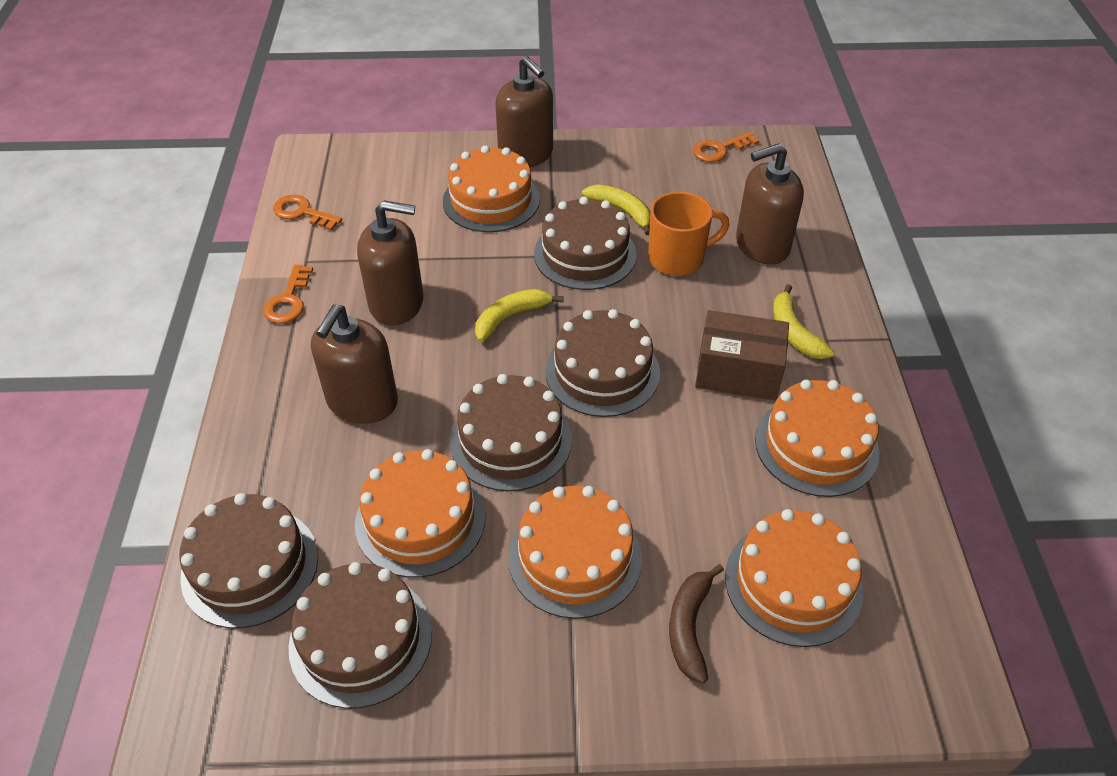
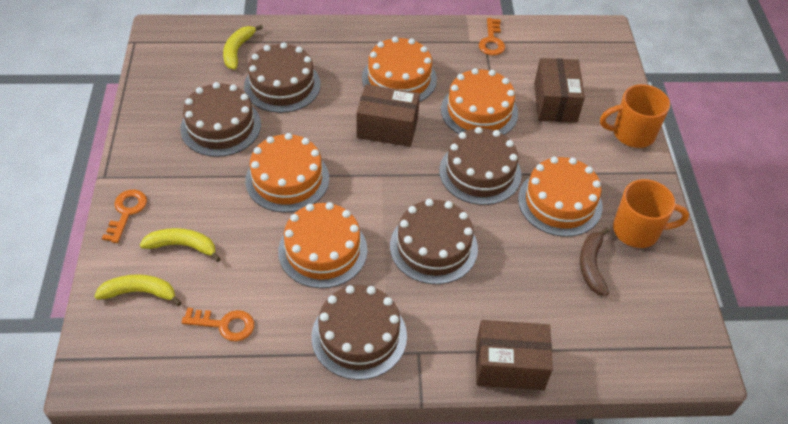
brown box: 1 -> 3
brown soap dispenser: 4 -> 0
orange mug: 1 -> 2

